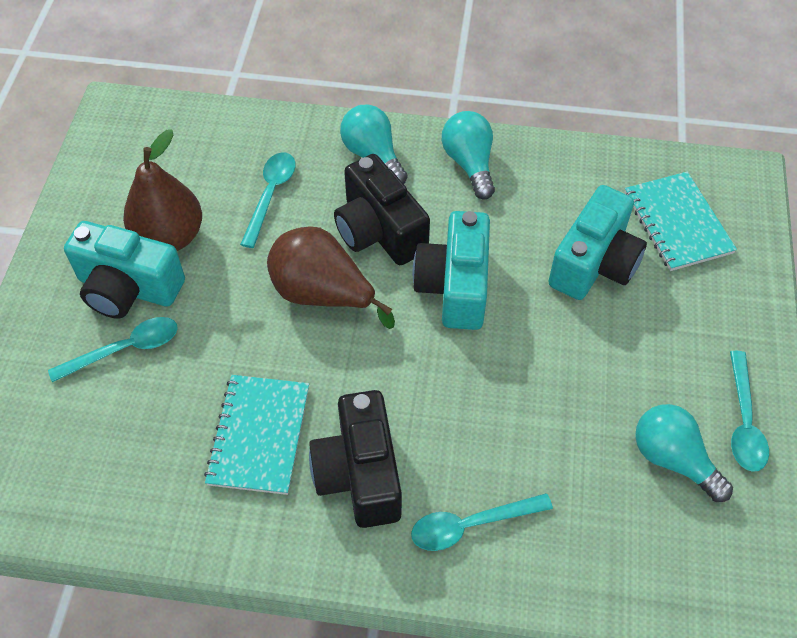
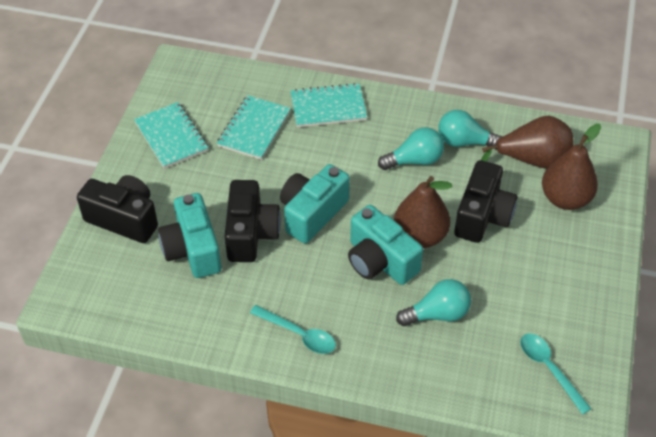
black camera: 2 -> 3
brown pear: 2 -> 3
turquoise notebook: 2 -> 3
turquoise spoon: 4 -> 2

